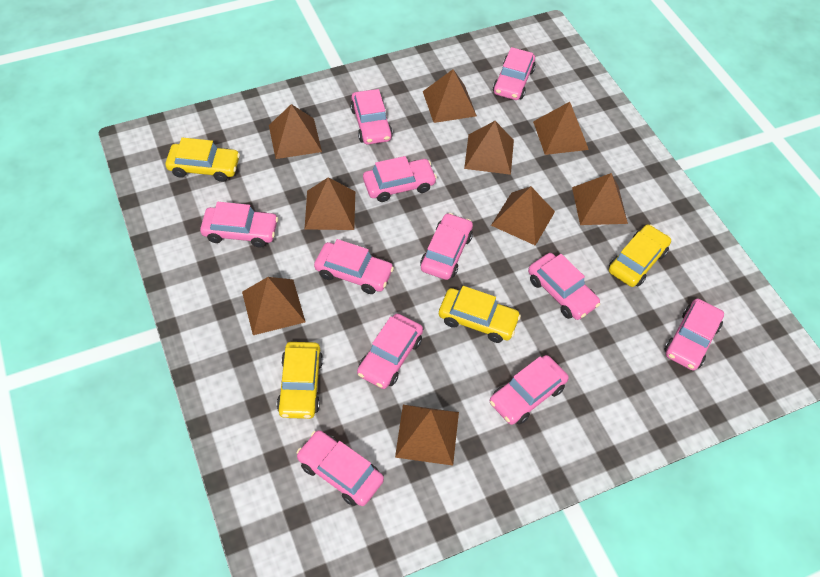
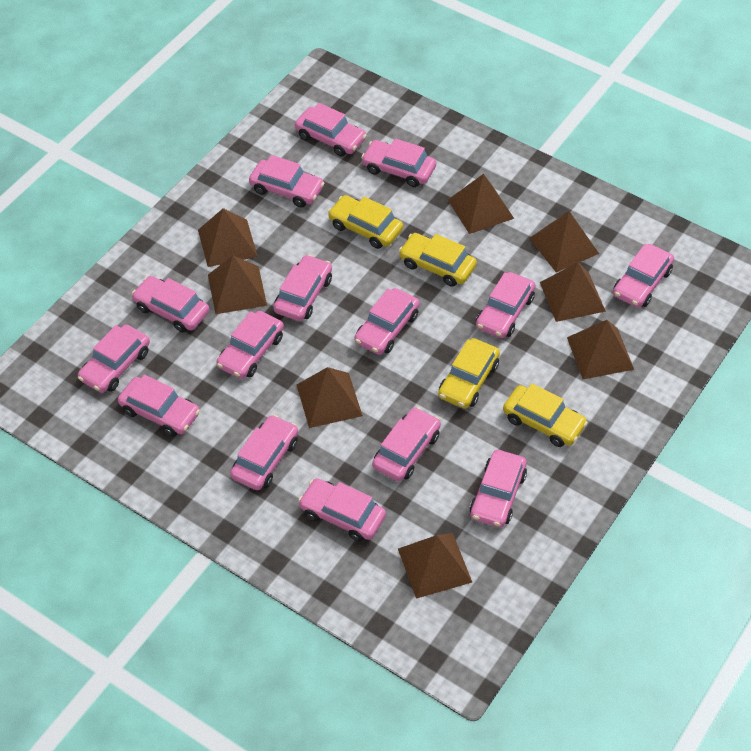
brown pyramid: 9 -> 8
pink car: 11 -> 15

